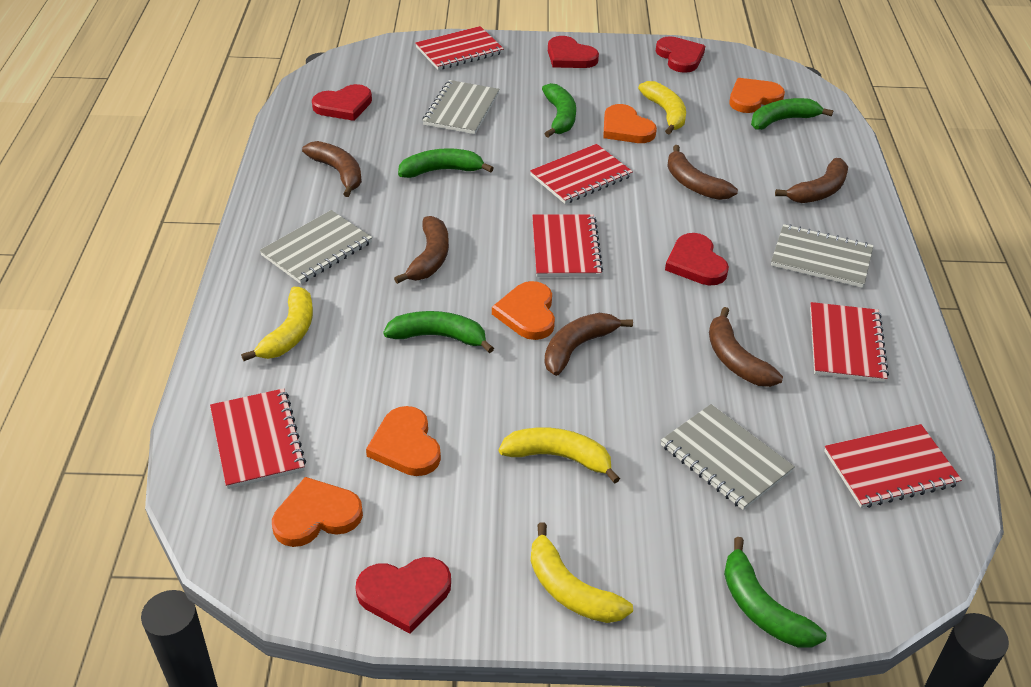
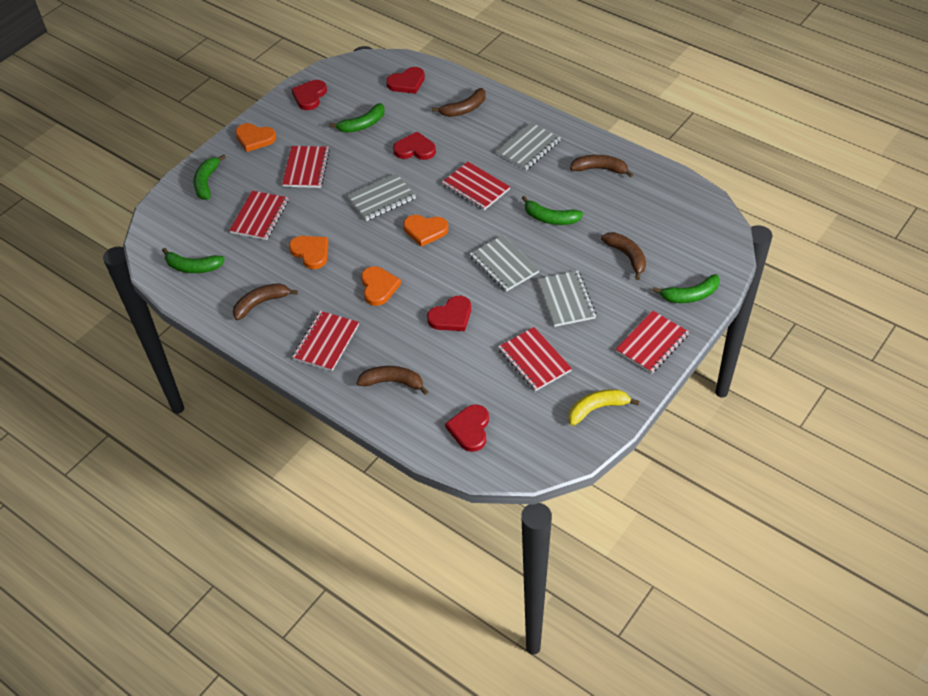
brown banana: 6 -> 5
orange heart: 5 -> 4
yellow banana: 4 -> 1

